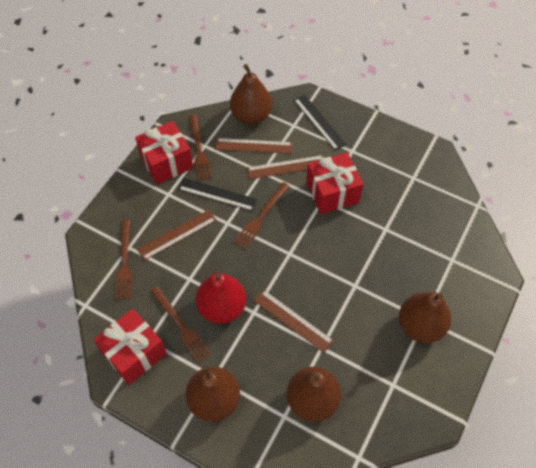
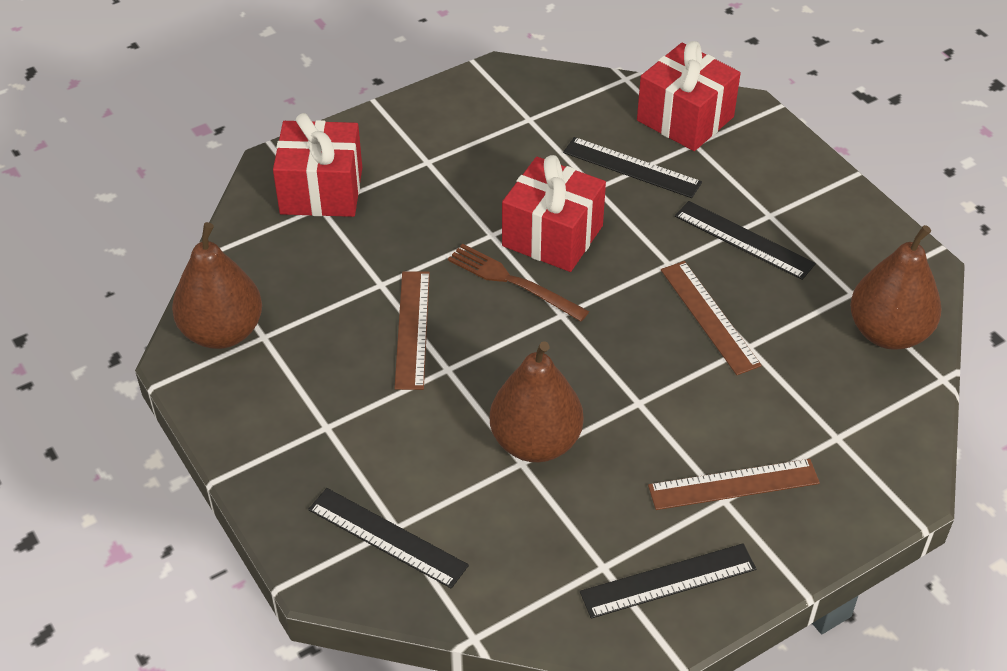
black ruler: 2 -> 4
brown fork: 4 -> 1
brown pear: 4 -> 3
brown ruler: 4 -> 3
red pear: 1 -> 0

